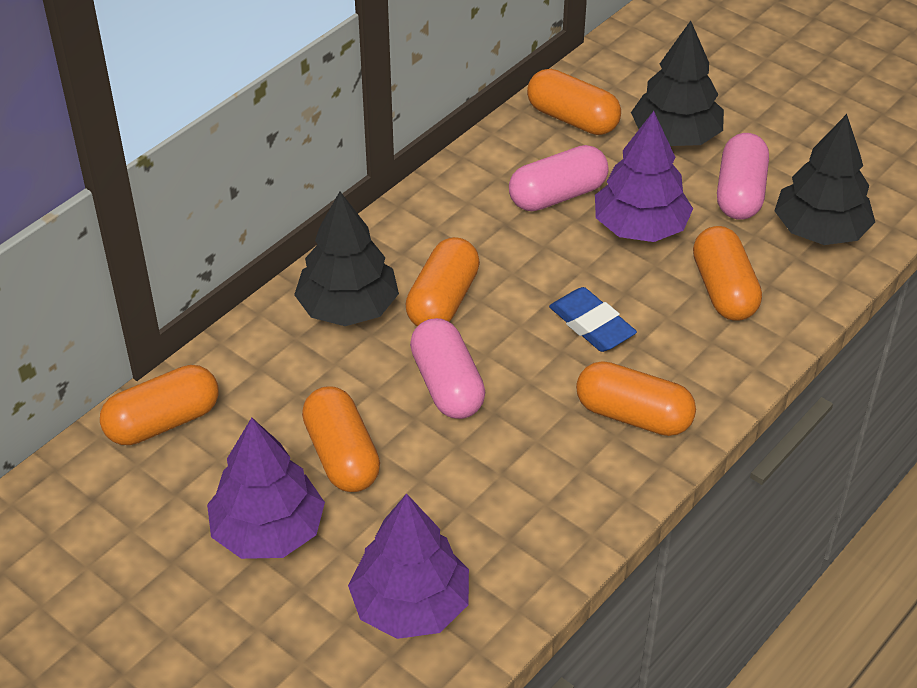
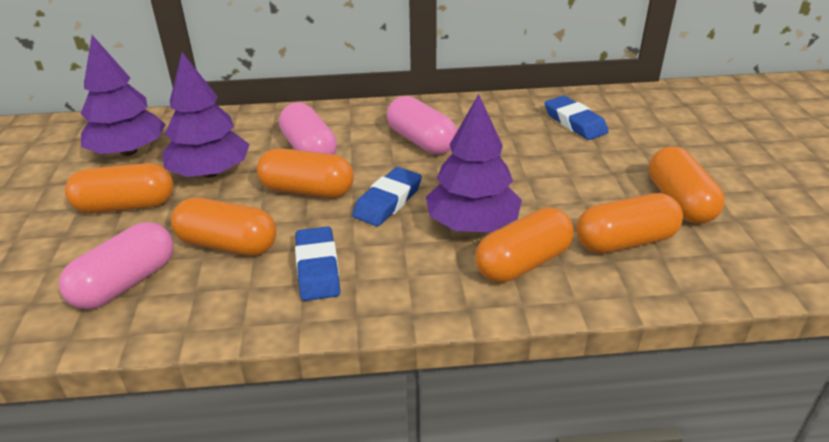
black tree: 3 -> 0
blue eraser: 1 -> 3

